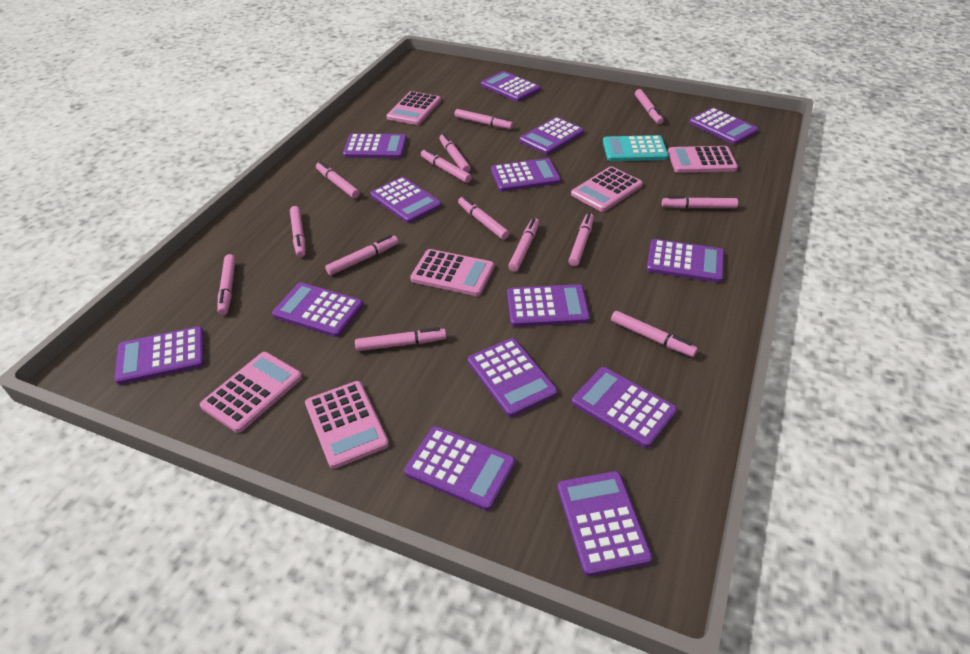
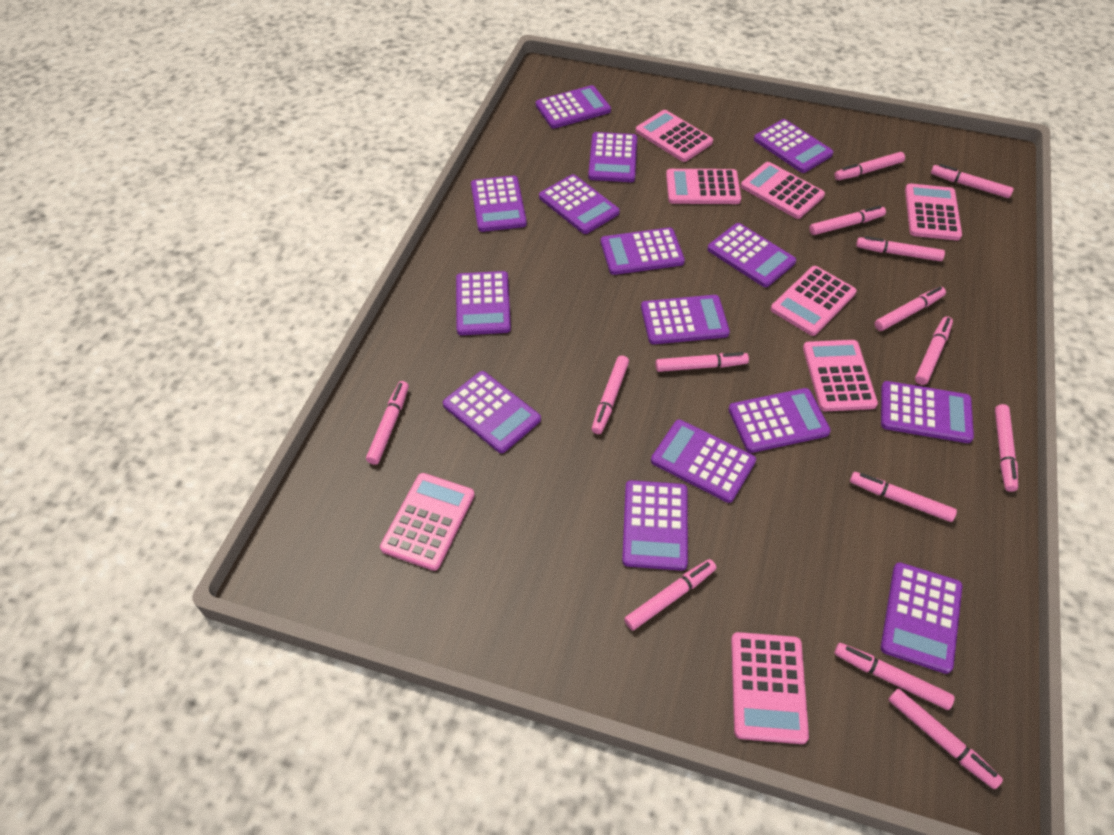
pink calculator: 6 -> 8
purple calculator: 14 -> 15
turquoise calculator: 1 -> 0

